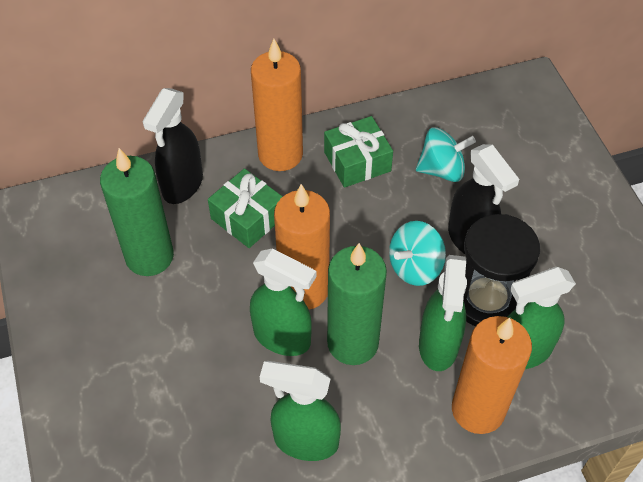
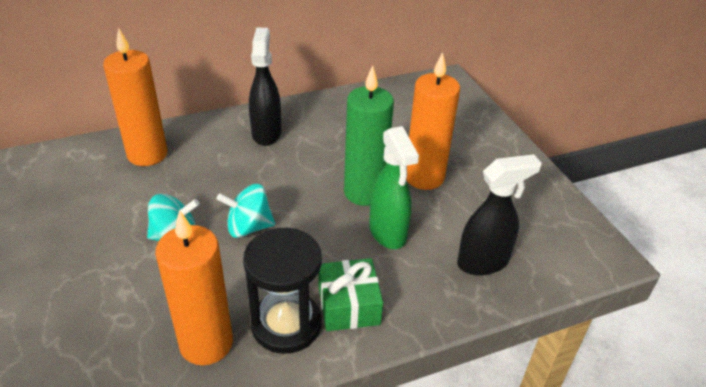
green candle: 2 -> 1
green gift: 2 -> 1
green spray bottle: 4 -> 1

